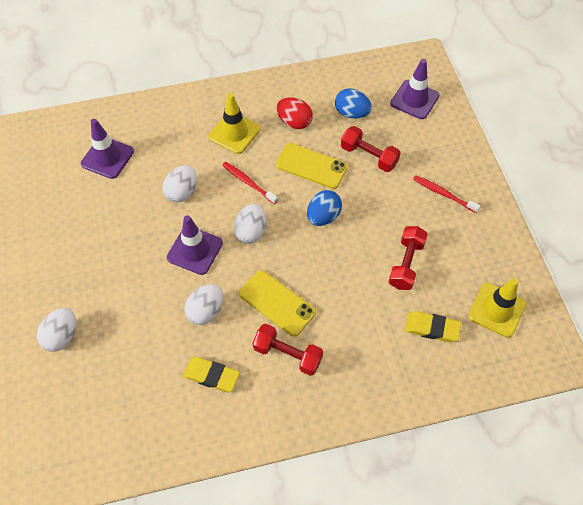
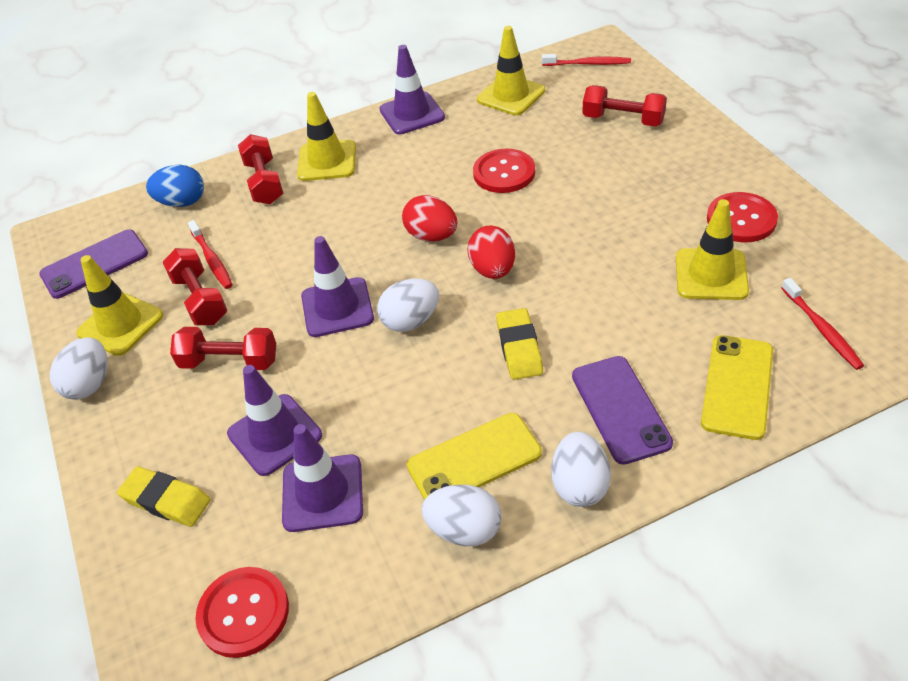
blue egg: 2 -> 1
purple phone: 0 -> 2
purple traffic cone: 3 -> 4
red button: 0 -> 3
red dumbbell: 3 -> 4
red egg: 1 -> 2
red toothbrush: 2 -> 3
yellow traffic cone: 2 -> 4

